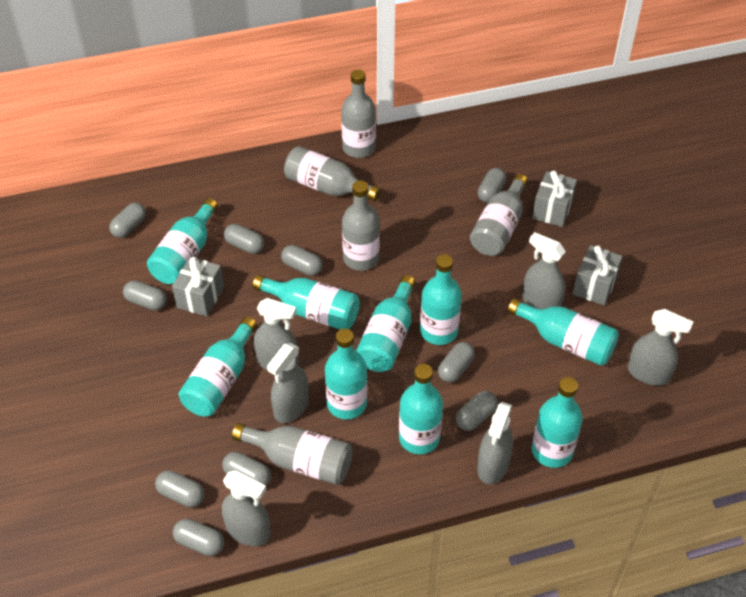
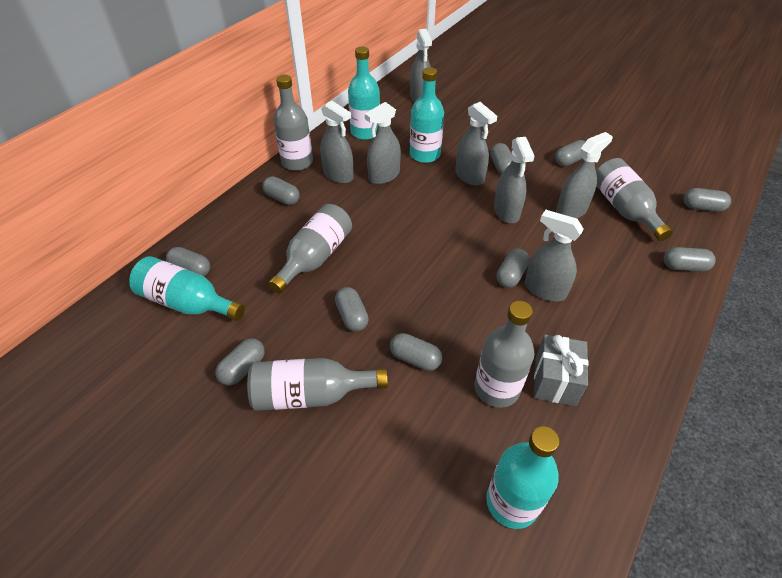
grey gift: 3 -> 1
grey spray bottle: 6 -> 7
turquoise bottle: 9 -> 4

